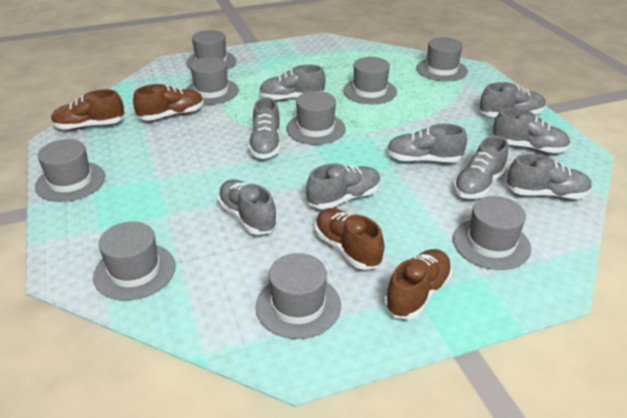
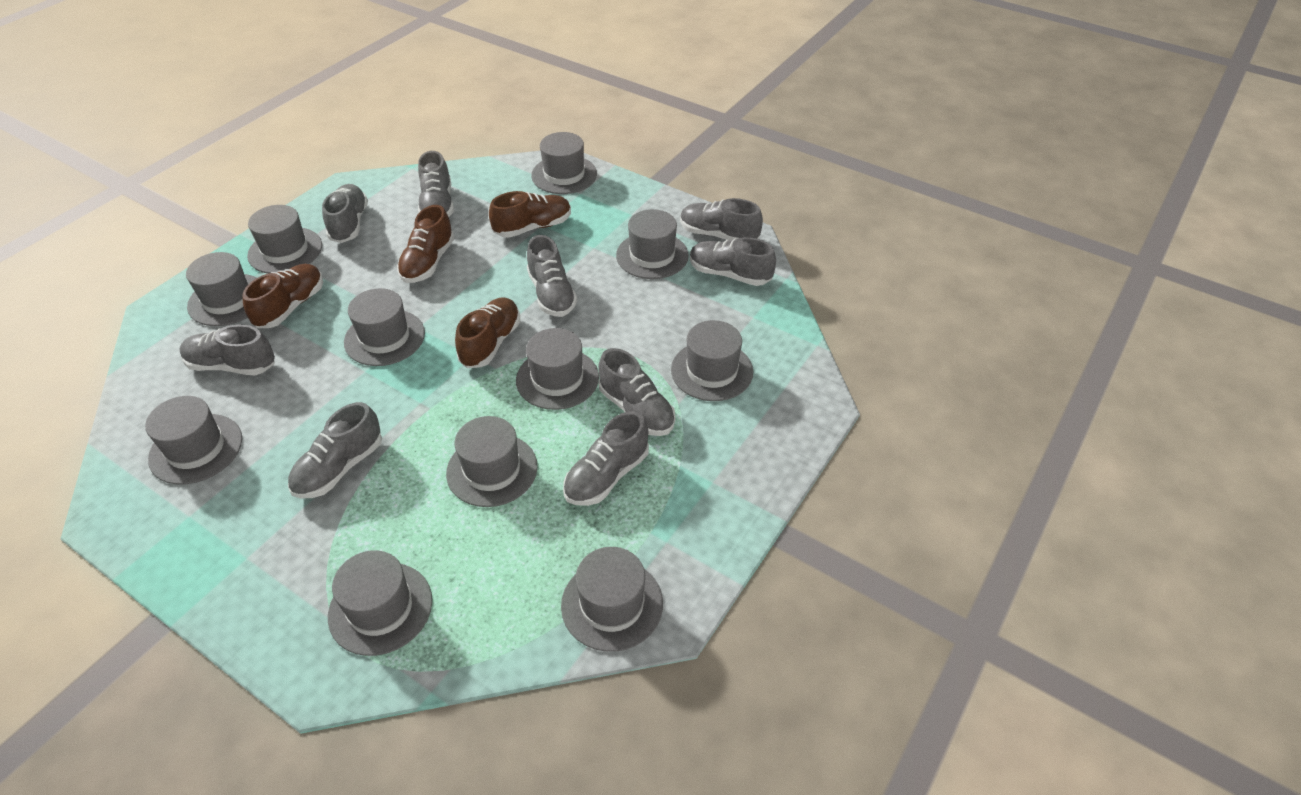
grey hat: 9 -> 11

